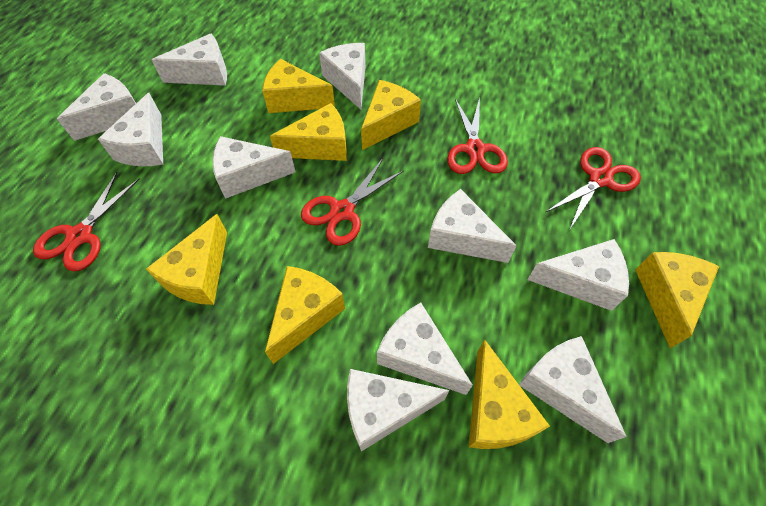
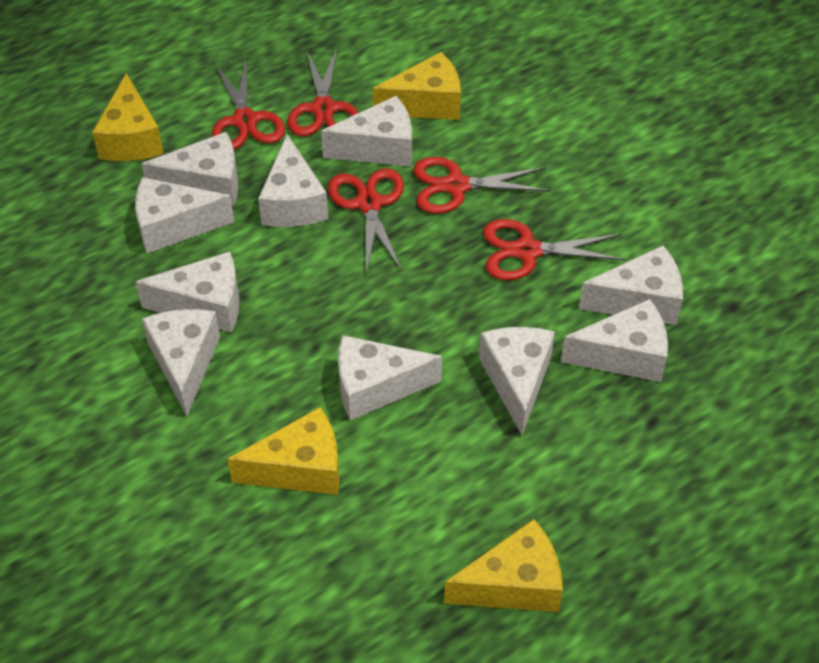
red scissors: 4 -> 5
yellow cheese: 7 -> 4

